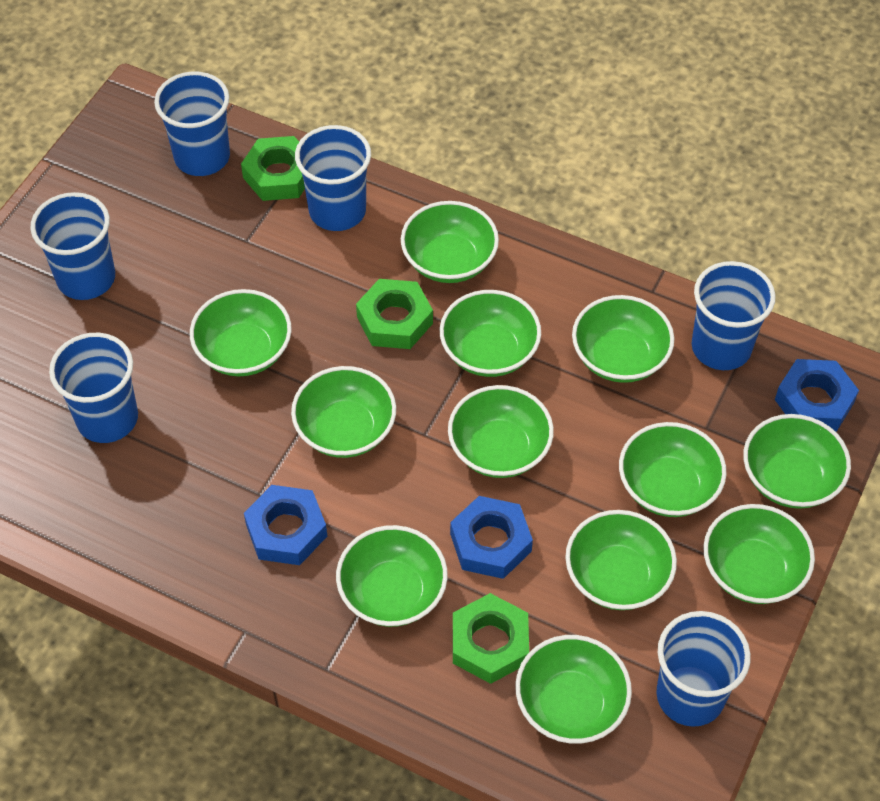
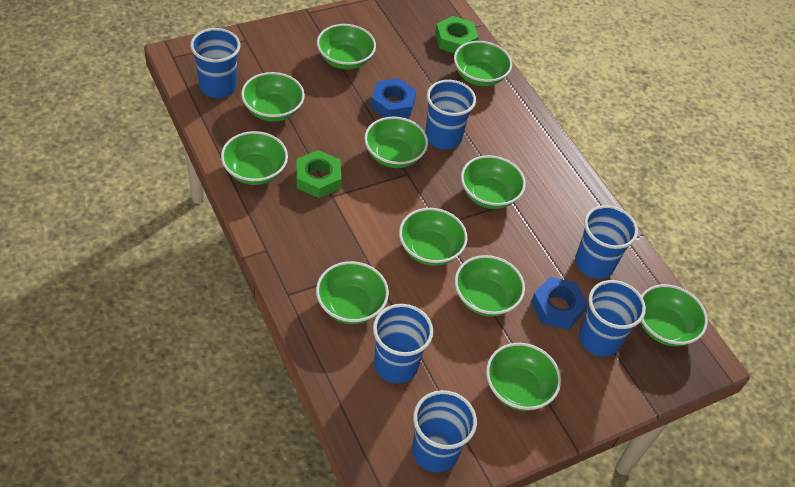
blue nut: 3 -> 2
green bowl: 12 -> 11
green nut: 3 -> 2

